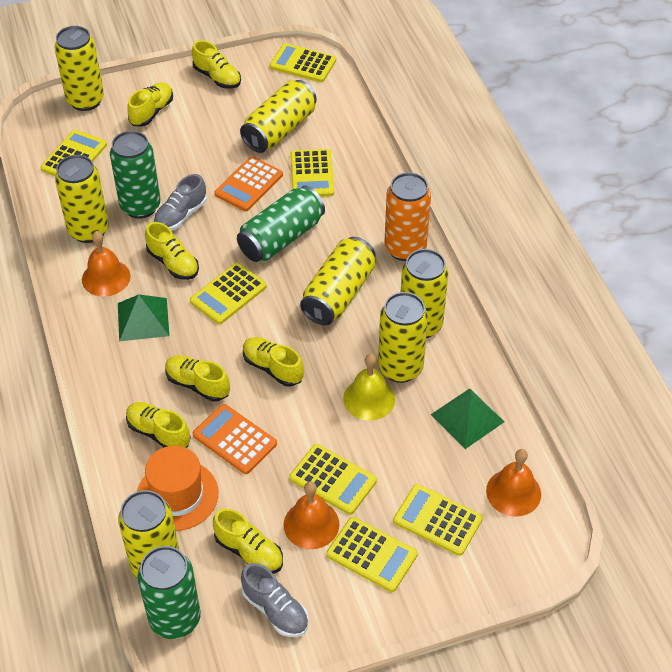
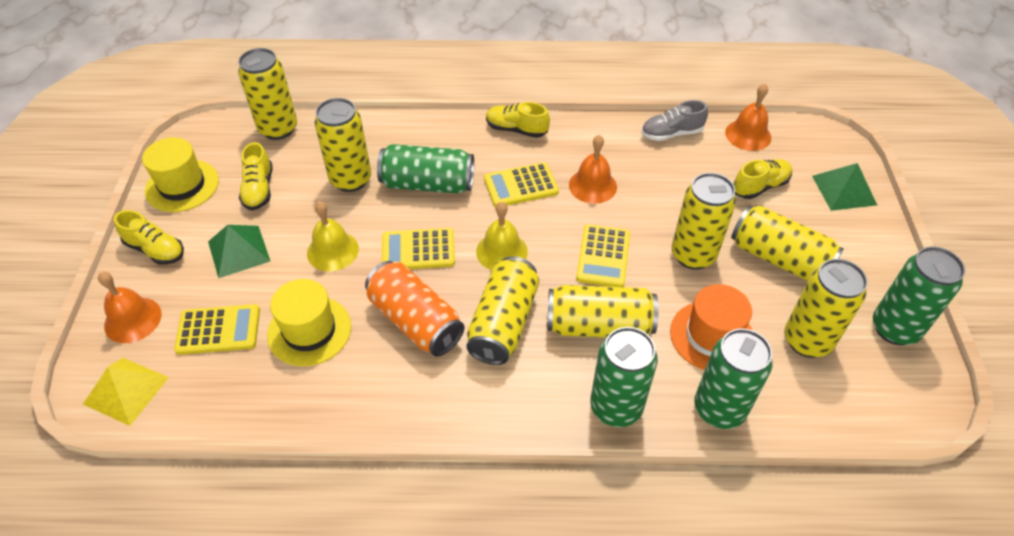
green can: 3 -> 4
grey shoe: 2 -> 1
orange calculator: 2 -> 0
yellow bell: 1 -> 2
yellow calculator: 7 -> 4
yellow hat: 0 -> 2
yellow pyramid: 0 -> 1
yellow shoe: 7 -> 4

